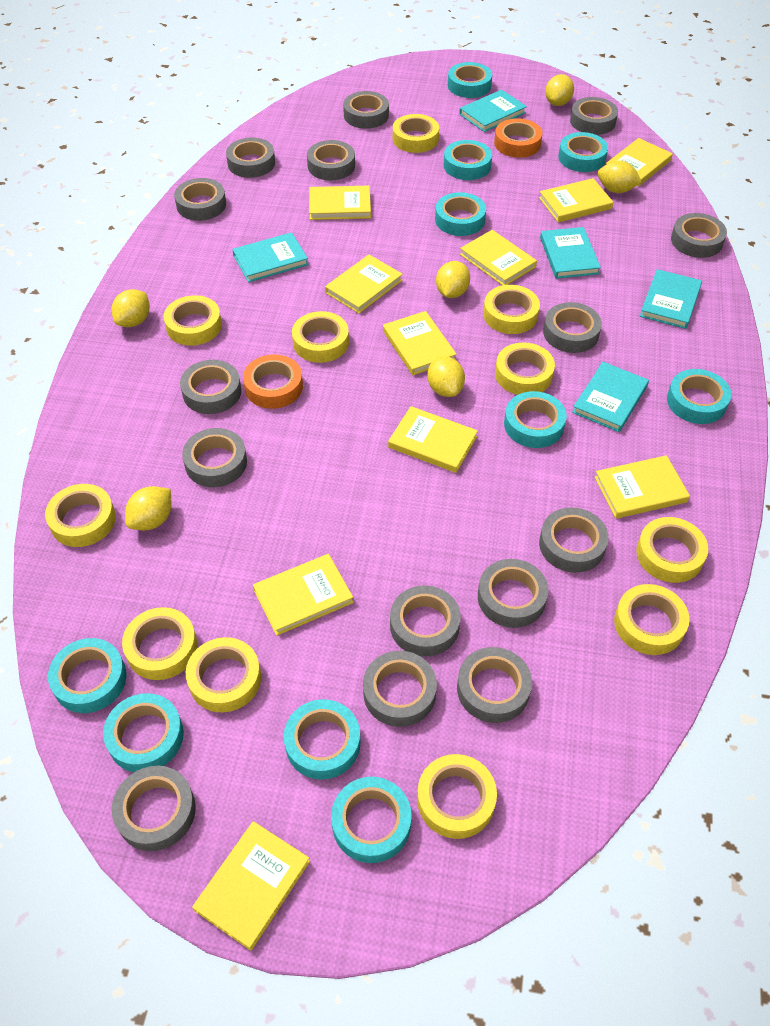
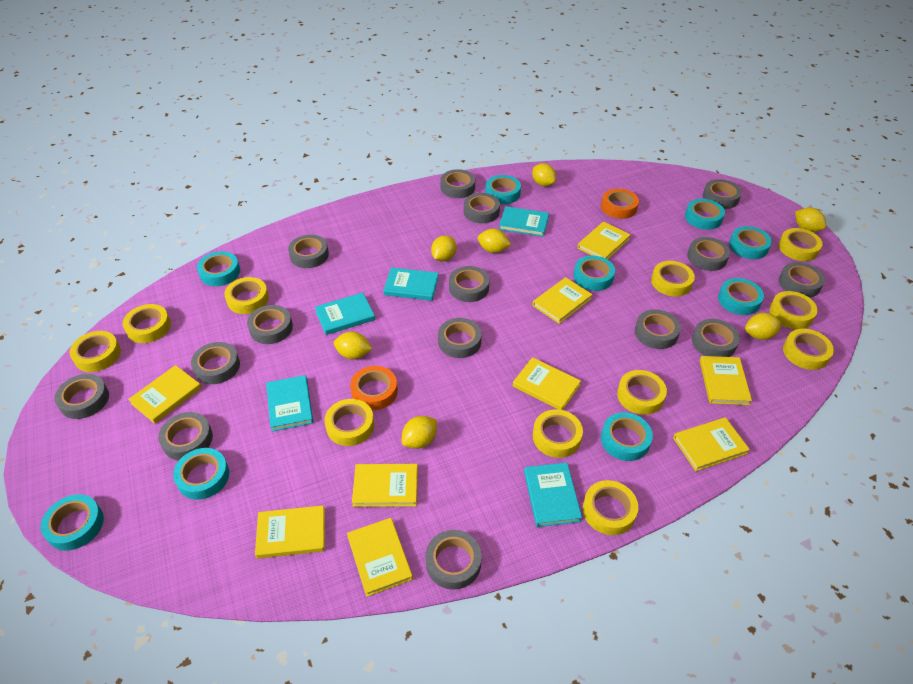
turquoise tape: 10 -> 9
yellow book: 10 -> 9
yellow lemon: 6 -> 7

